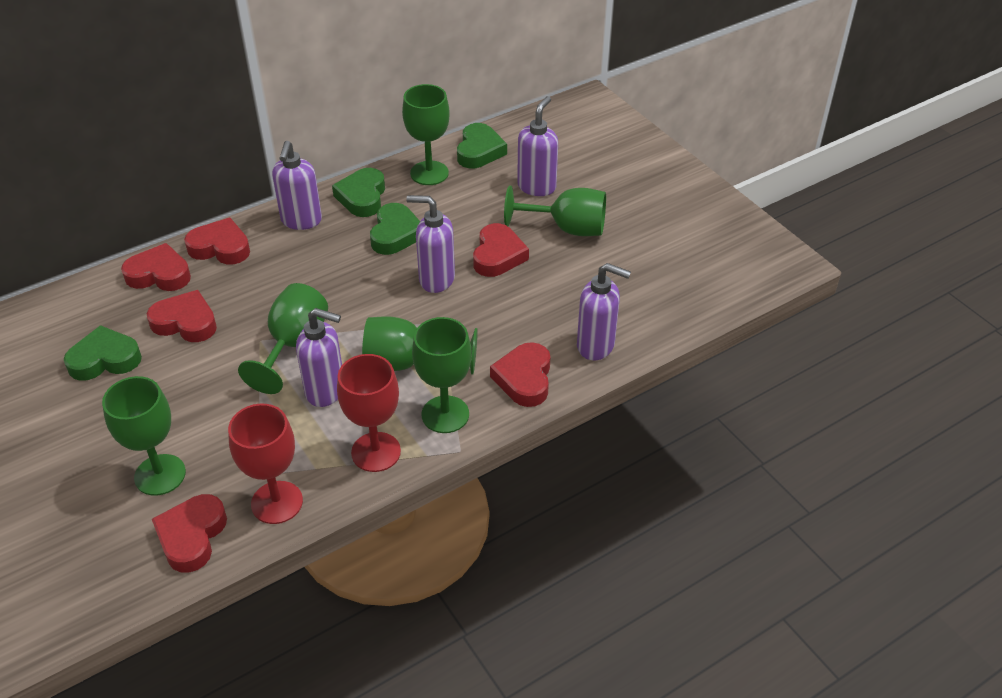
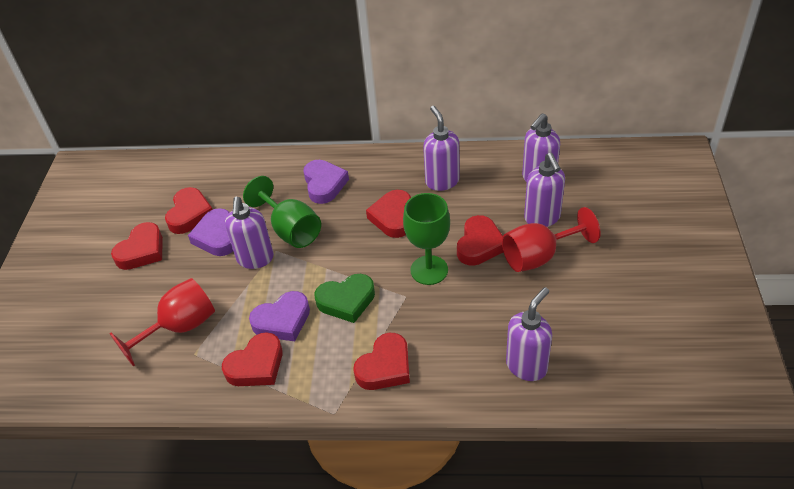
green goblet: 6 -> 2
green heart: 4 -> 1
purple heart: 0 -> 3

